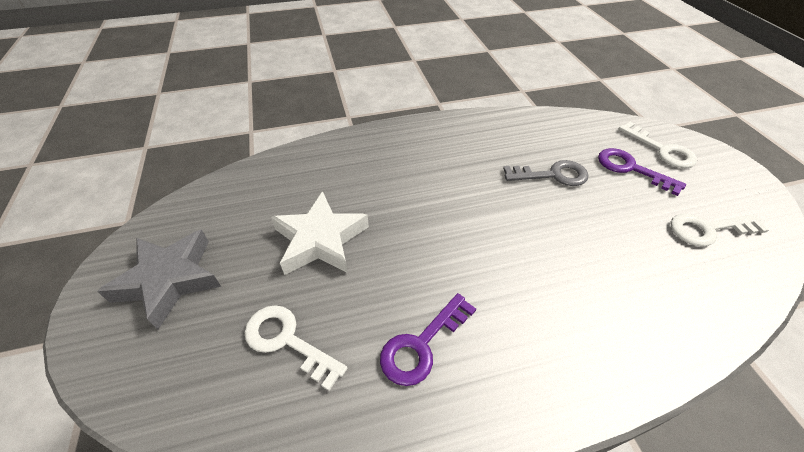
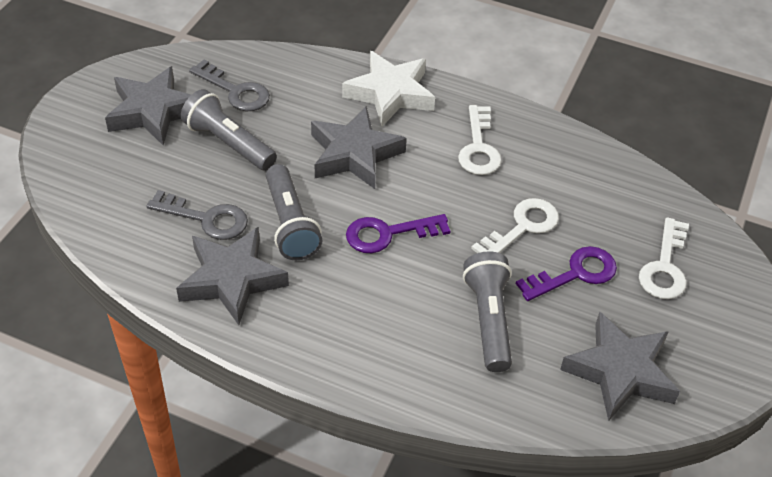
grey flashlight: 0 -> 3
grey key: 1 -> 2
grey star: 1 -> 4

